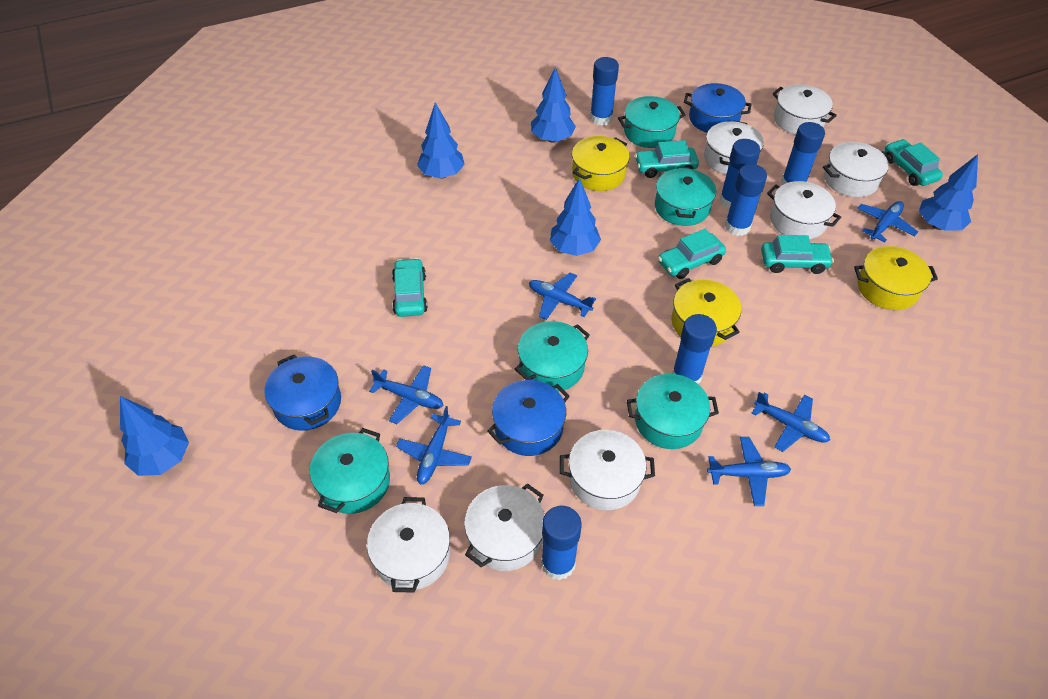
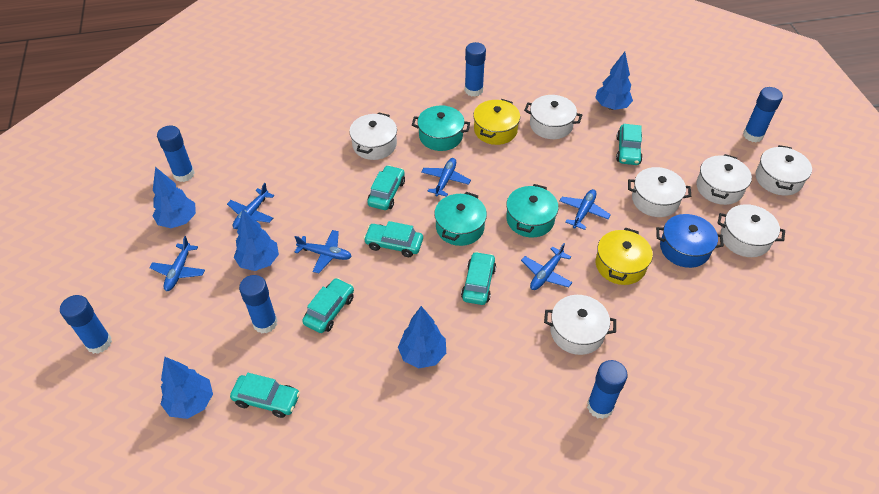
blue pot: 3 -> 1
turquoise car: 5 -> 6
turquoise pot: 5 -> 3
yellow pot: 3 -> 2

